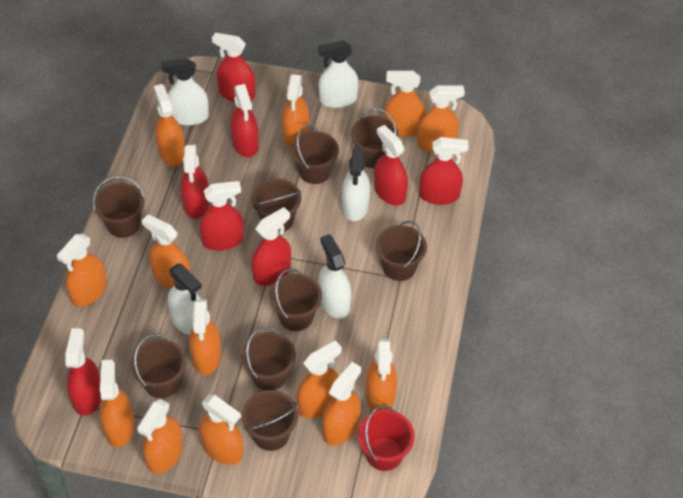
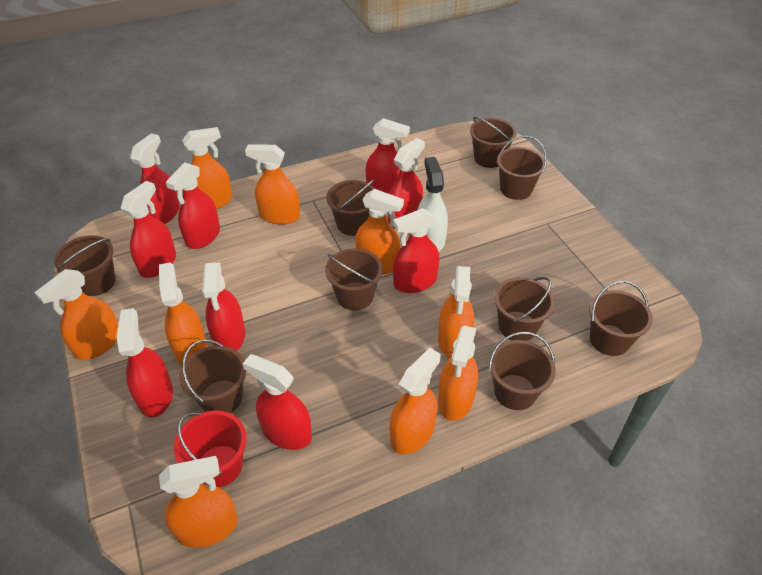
orange spray bottle: 13 -> 9
red spray bottle: 8 -> 9
white spray bottle: 5 -> 1

